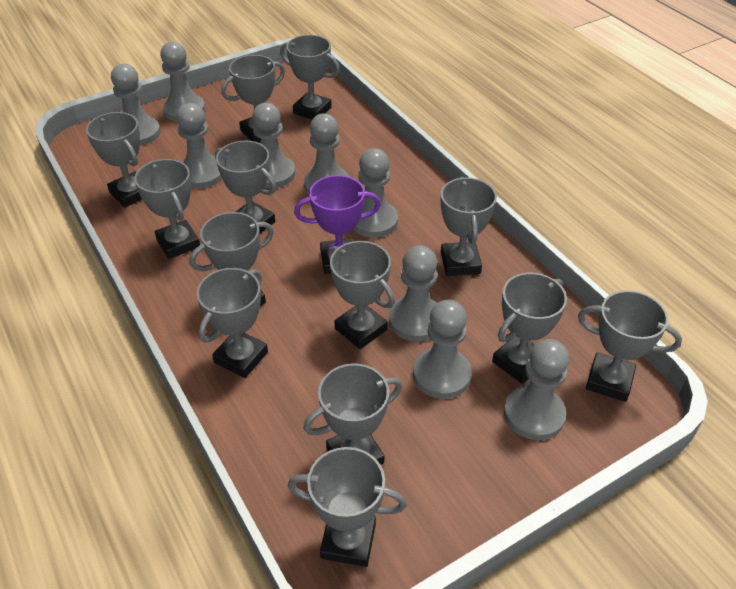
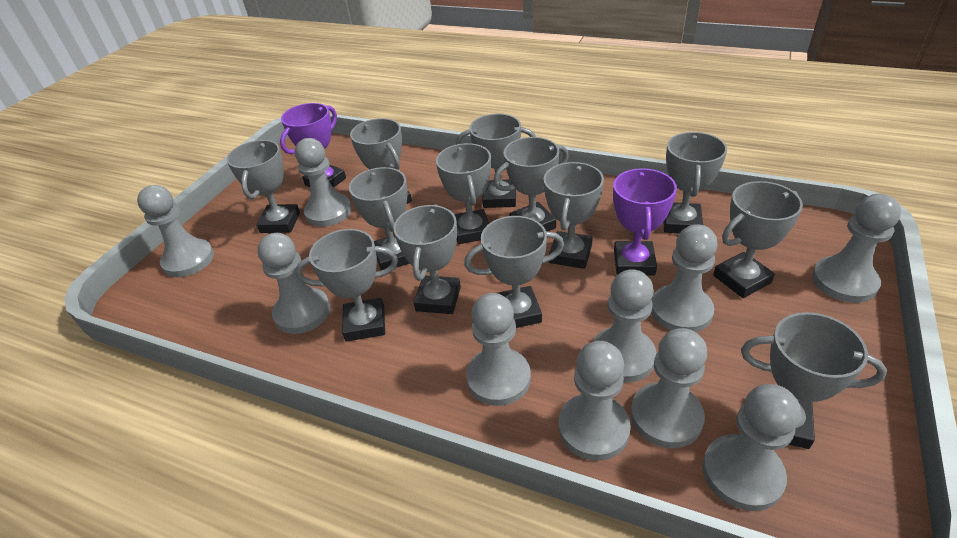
grey pawn: 9 -> 10
purple trophy: 1 -> 2

